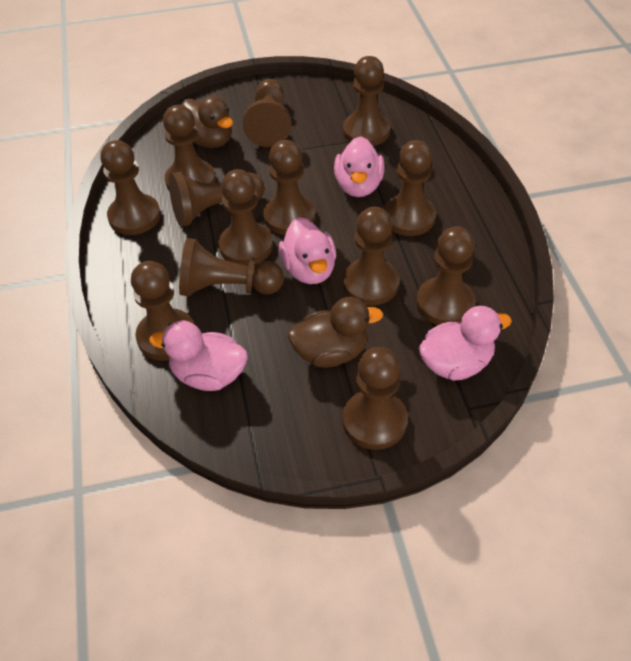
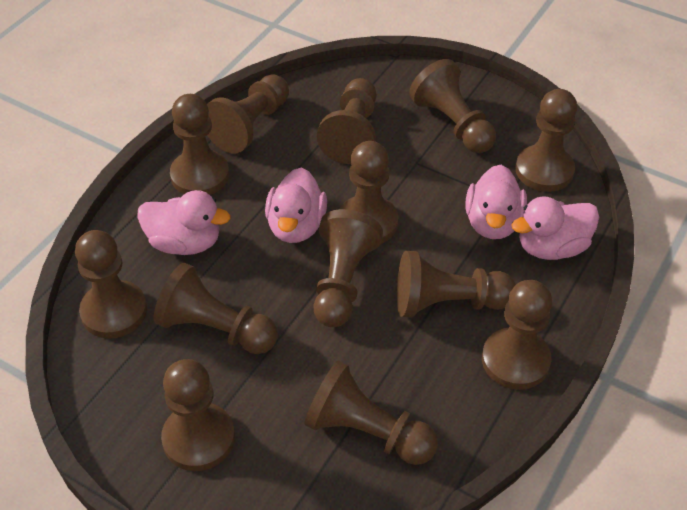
brown duck: 2 -> 0

